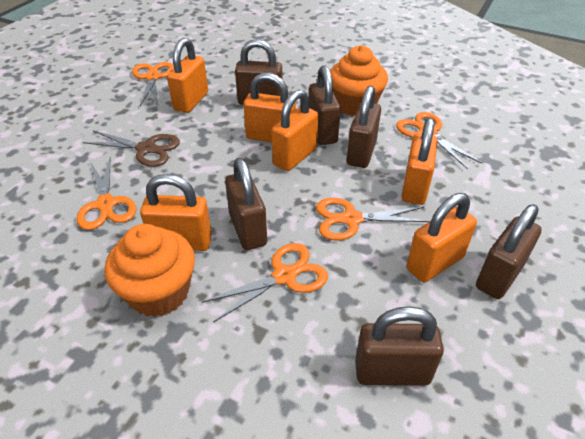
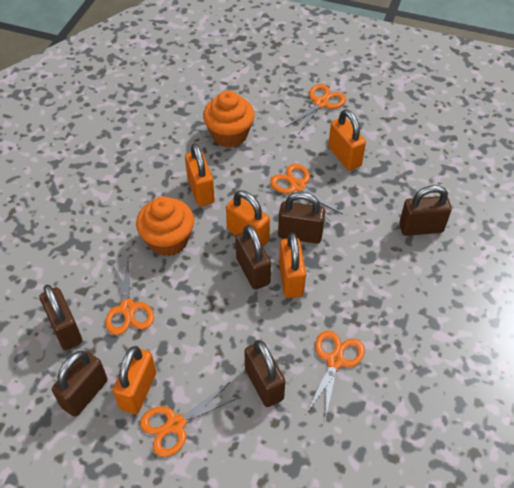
brown scissors: 1 -> 0
orange padlock: 6 -> 5

